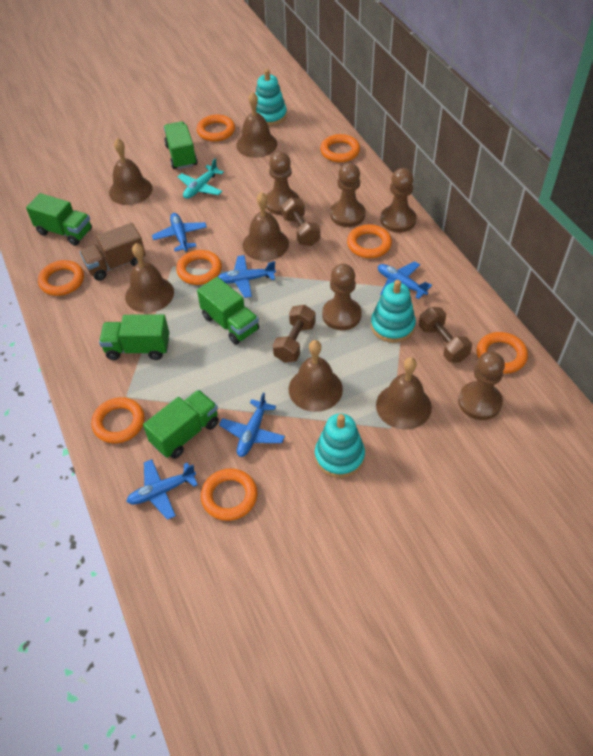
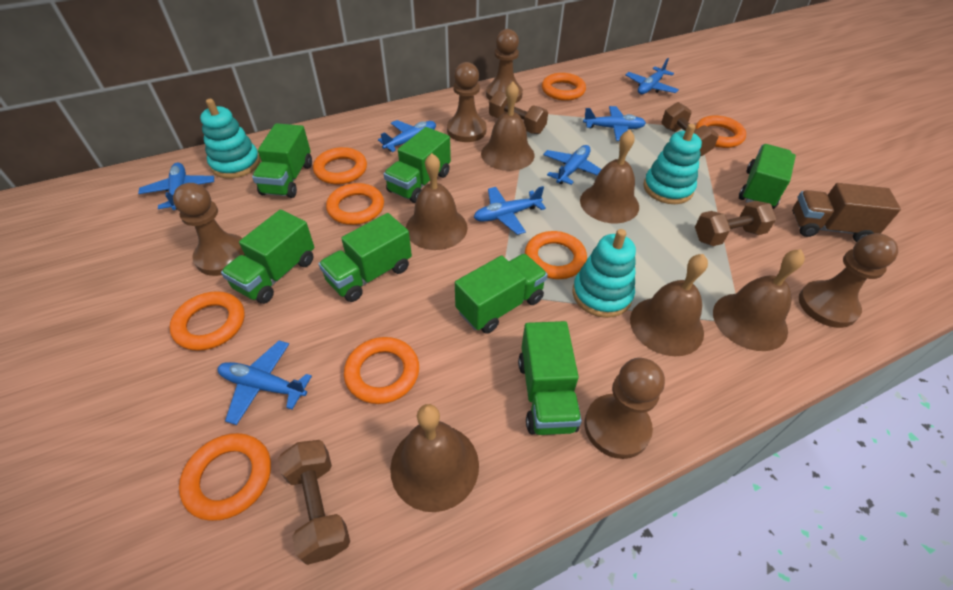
blue plane: 5 -> 7
brown dumbbell: 3 -> 4
green truck: 5 -> 7
turquoise plane: 1 -> 0

